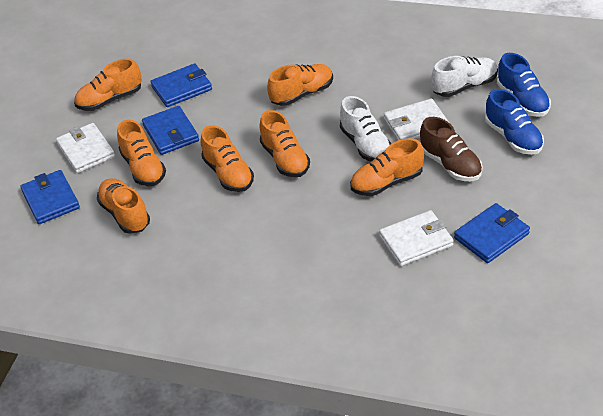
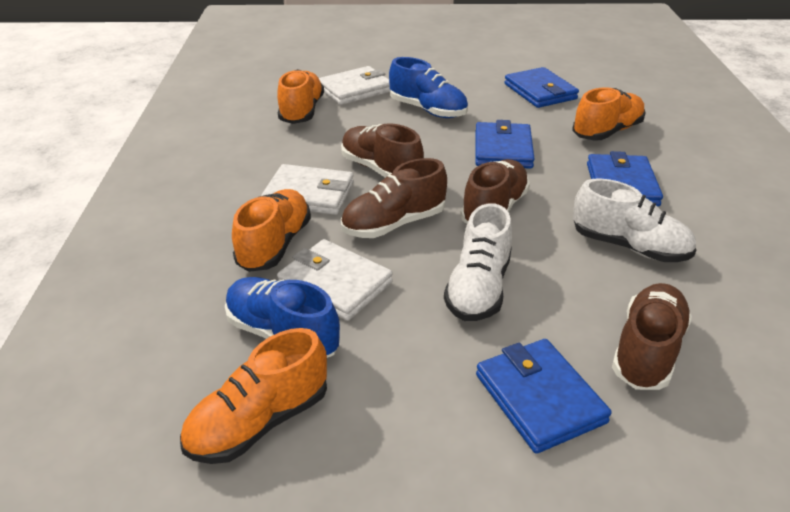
brown shoe: 1 -> 4
orange shoe: 7 -> 4

